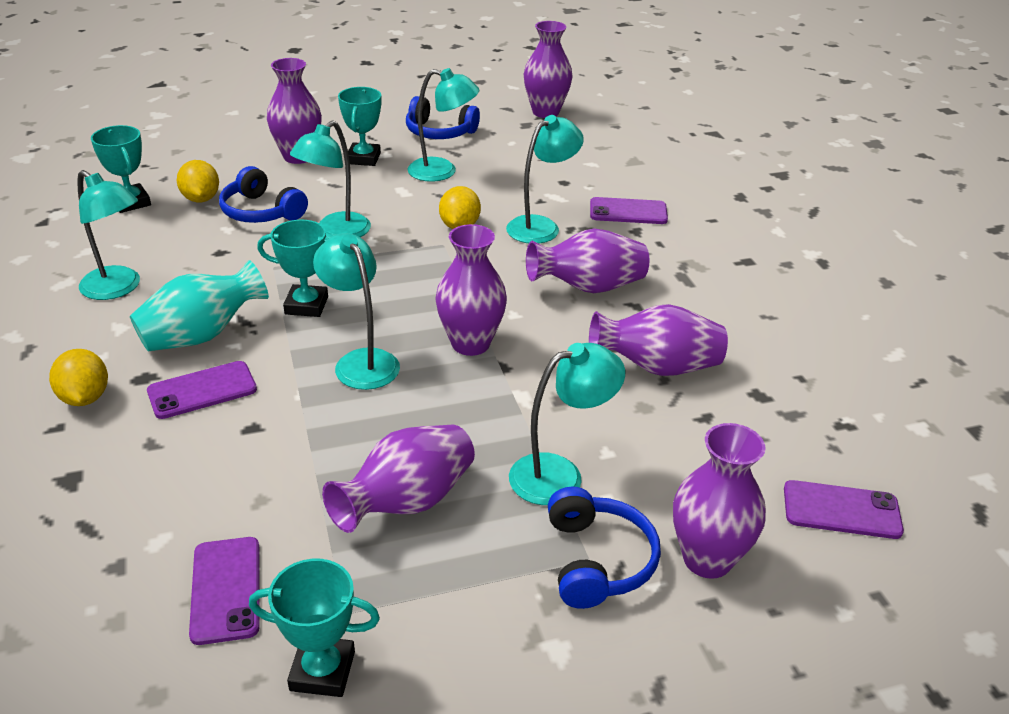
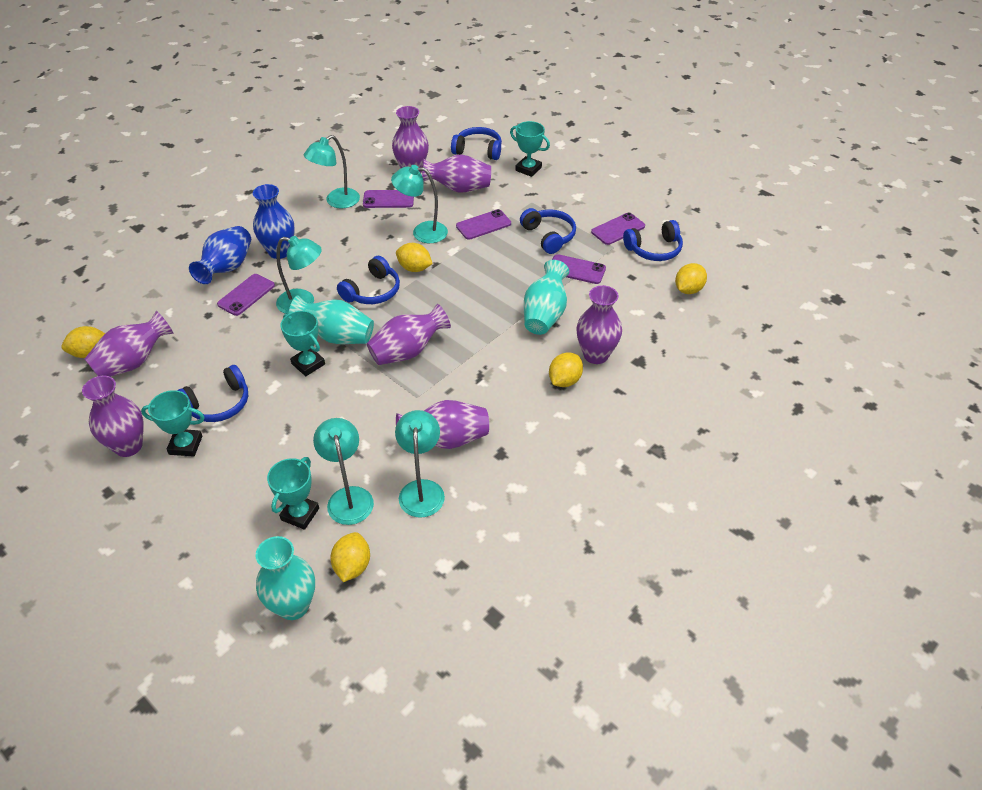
blue headphones: 3 -> 5
blue vase: 0 -> 2
purple phone: 4 -> 5
turquoise lamp: 6 -> 5
turquoise vase: 1 -> 3
yellow lemon: 3 -> 5

